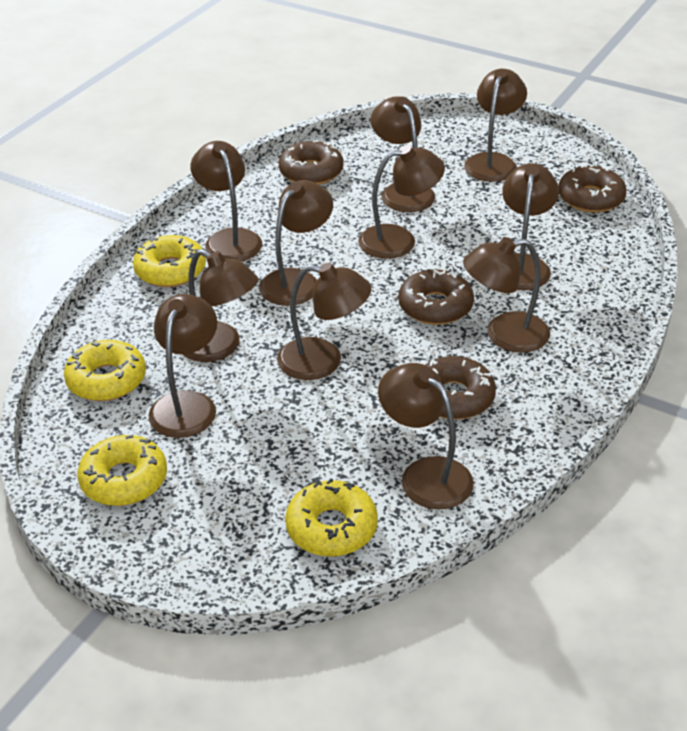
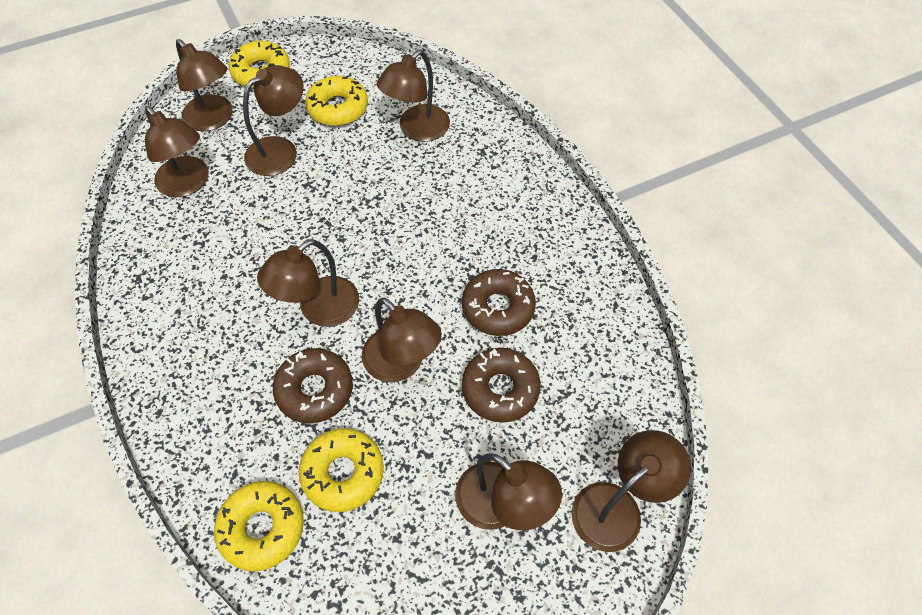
brown donut: 4 -> 3
brown lamp: 11 -> 8

